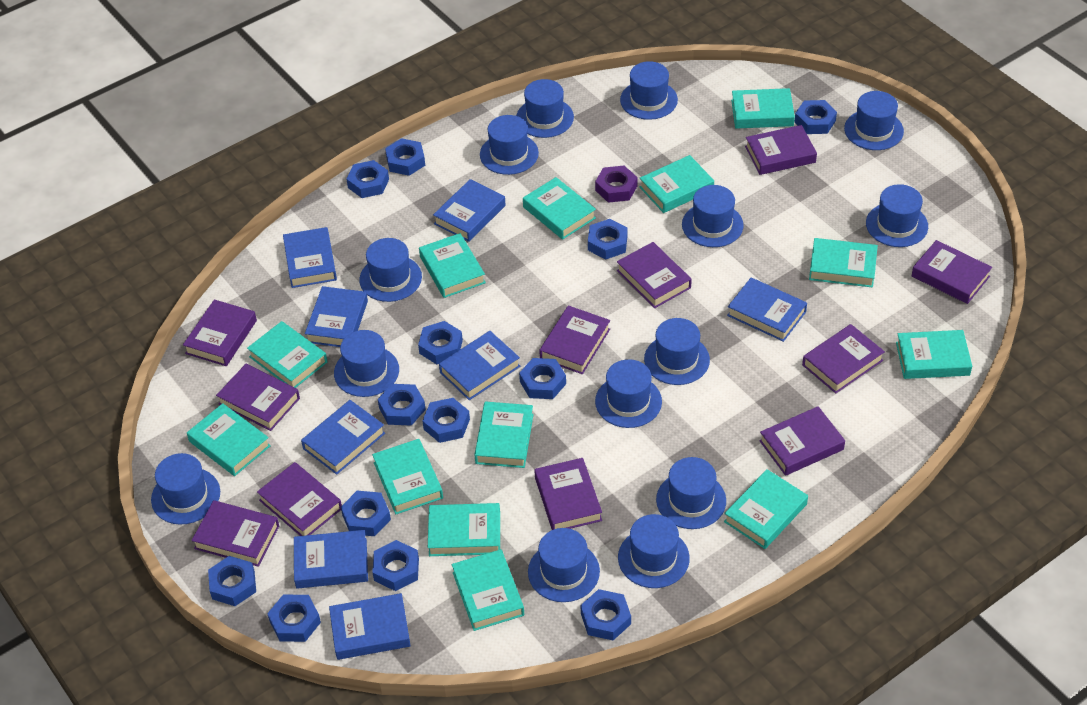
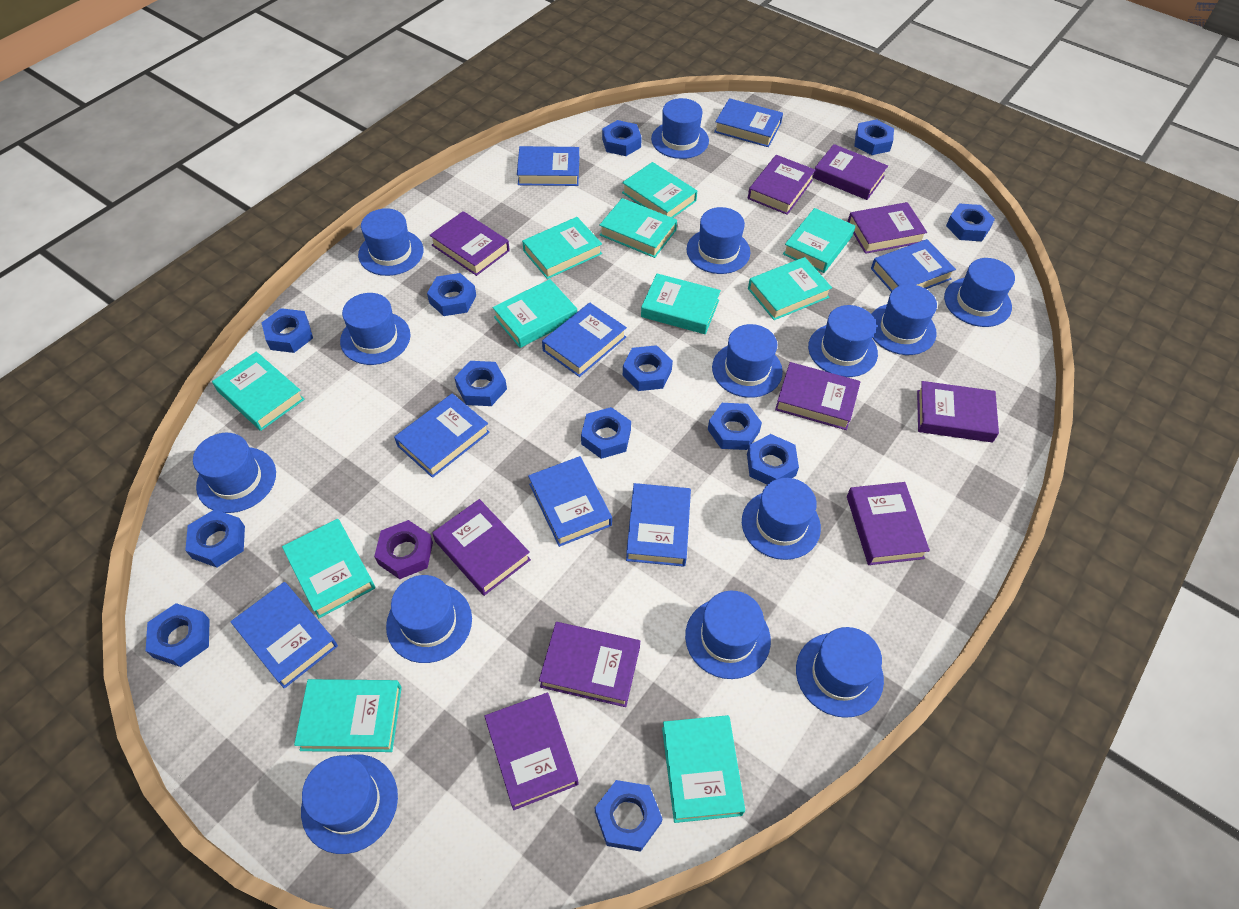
purple book: 11 -> 10
turquoise book: 13 -> 11

